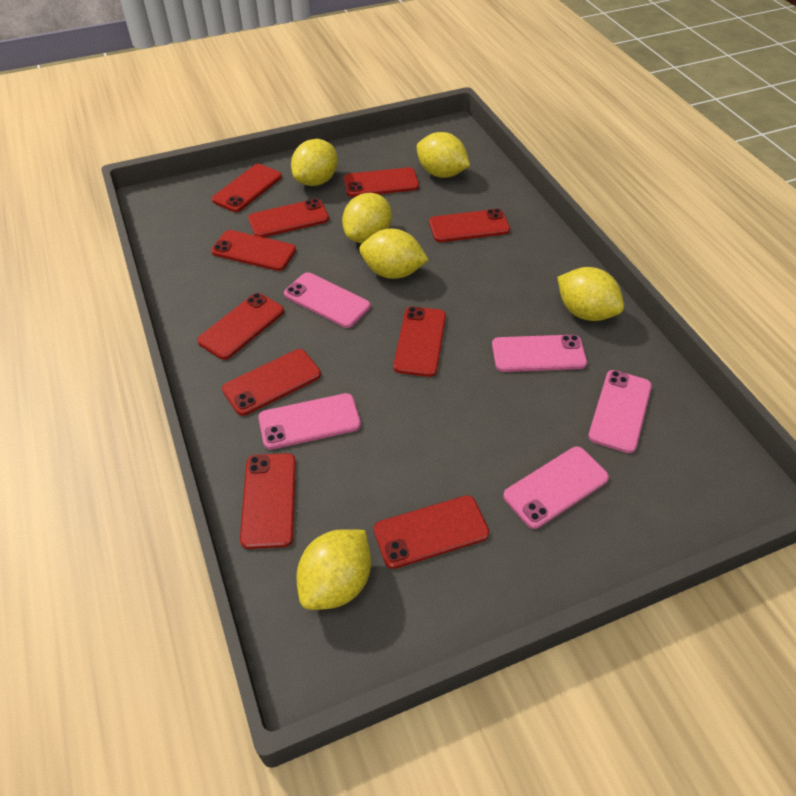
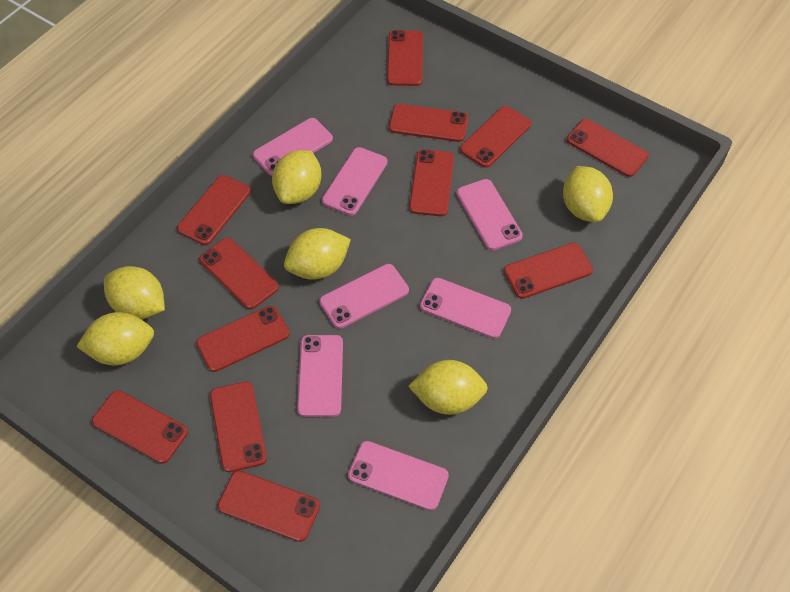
pink phone: 5 -> 7
red phone: 10 -> 12

